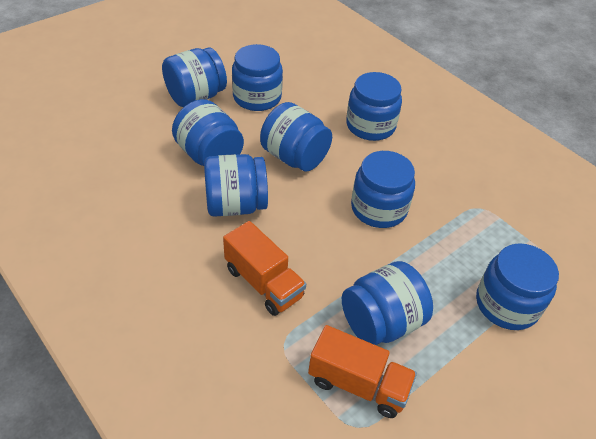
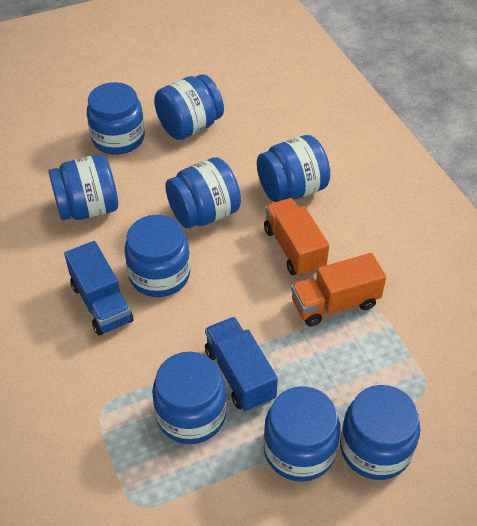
blue truck: 0 -> 2

